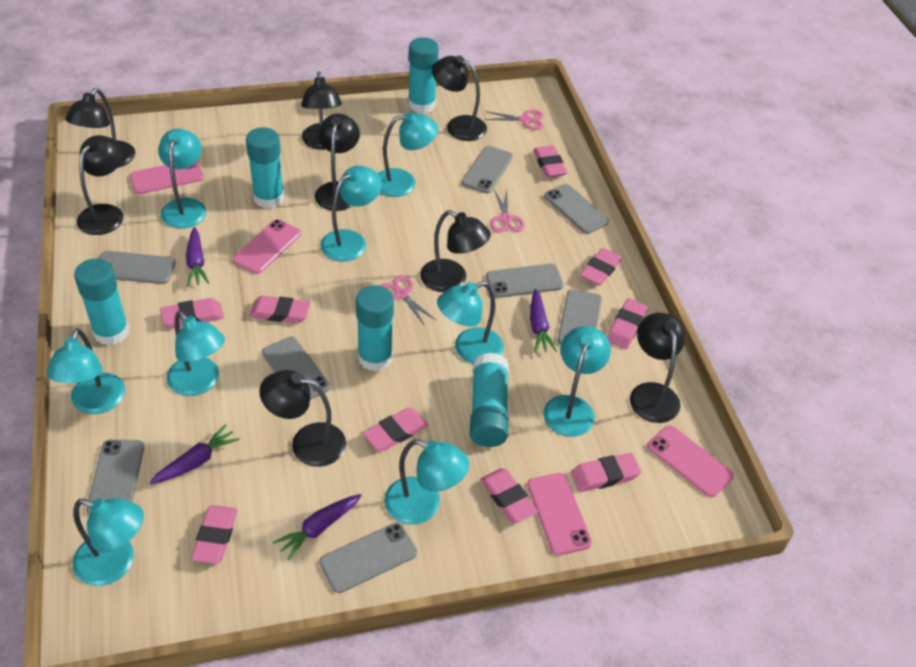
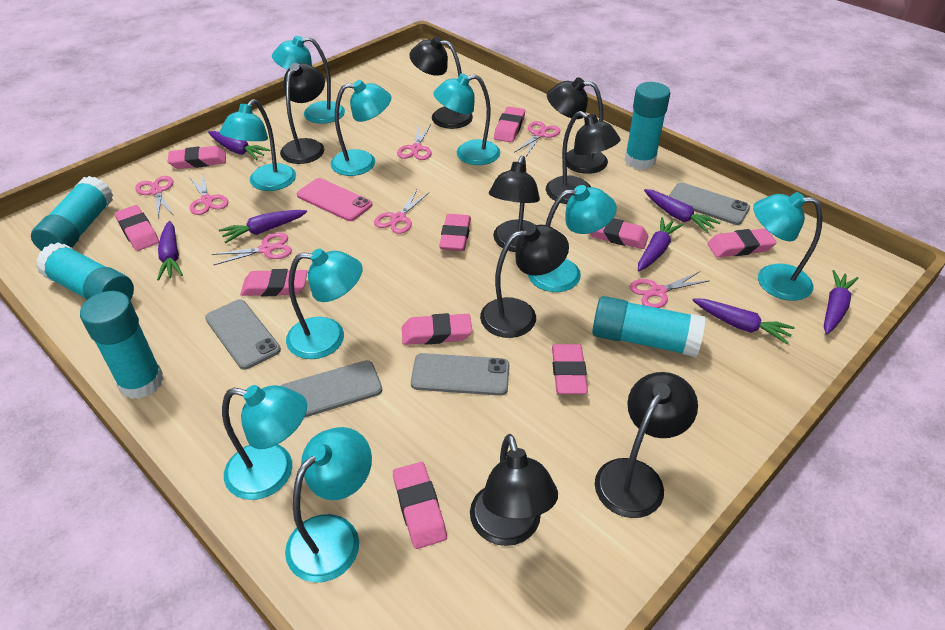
grey phone: 8 -> 4
pink eraser: 9 -> 10
pink phone: 4 -> 1
pink scissors: 3 -> 7
purple carrot: 4 -> 7

